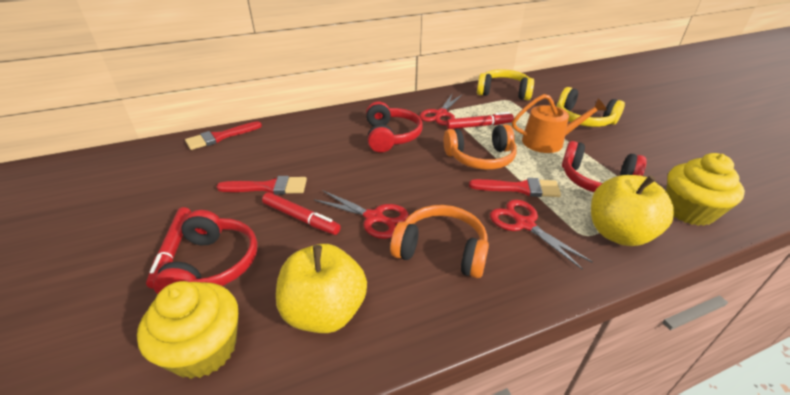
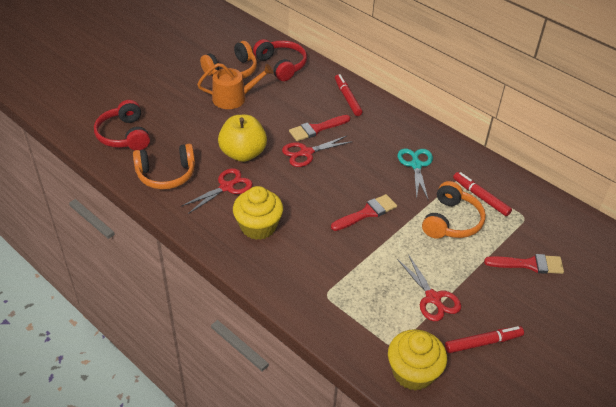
orange headphones: 2 -> 3
red headphones: 3 -> 2
turquoise scissors: 0 -> 1
yellow apple: 2 -> 1
yellow headphones: 2 -> 0

